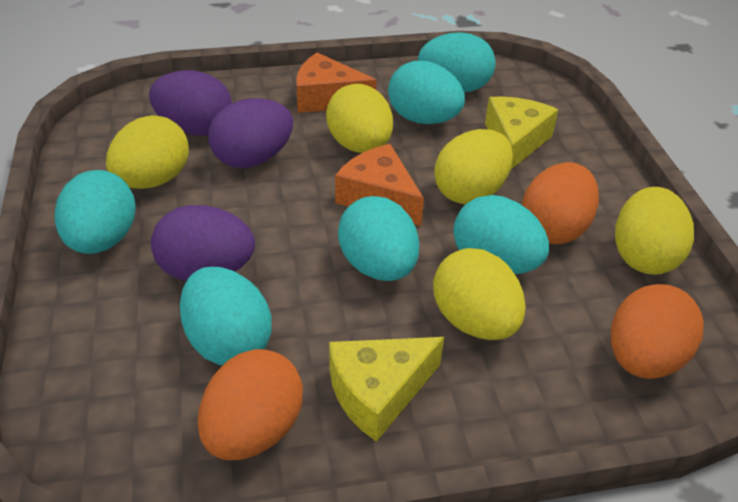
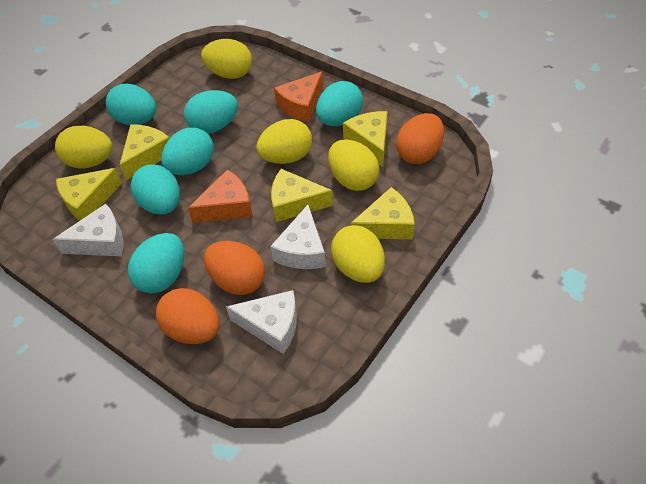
purple egg: 3 -> 0
white cheese: 0 -> 3
yellow cheese: 2 -> 5

